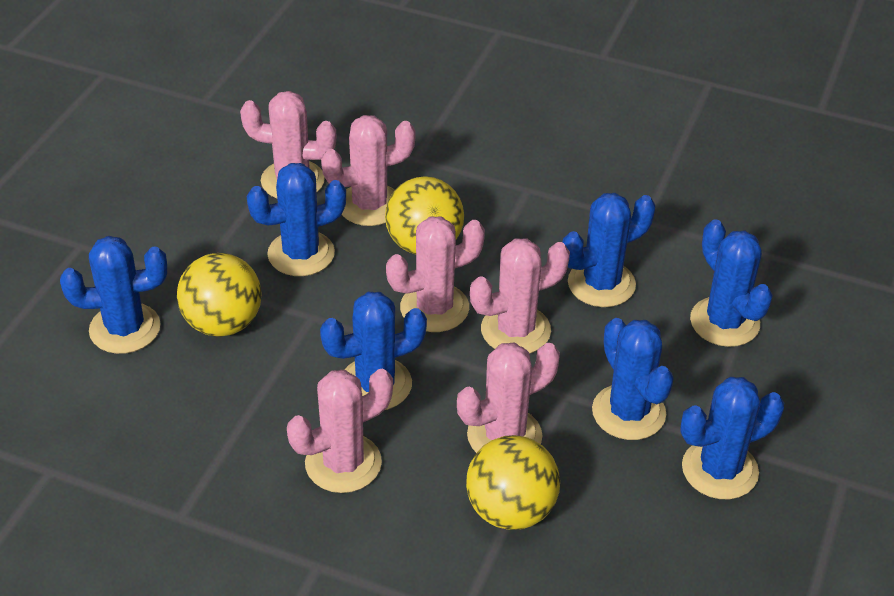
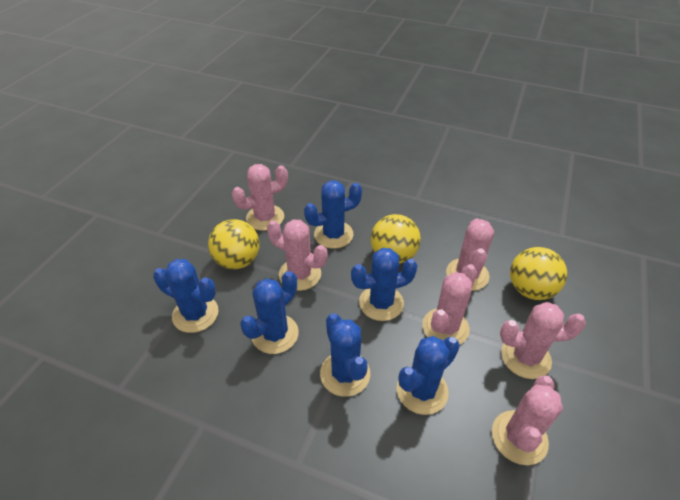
blue cactus: 7 -> 6

